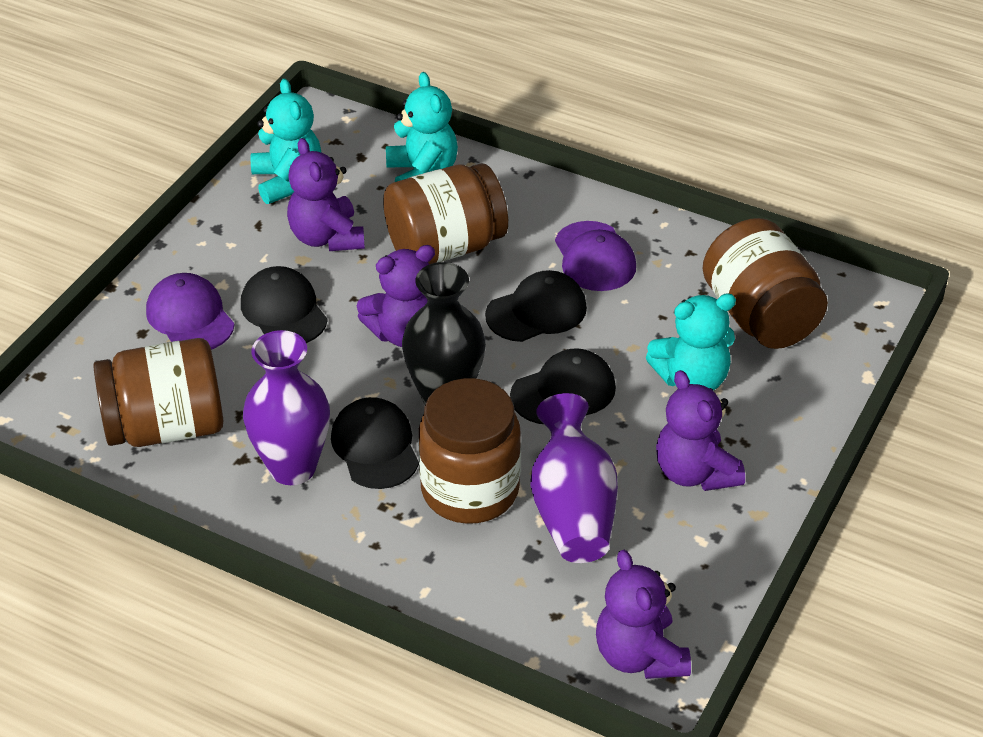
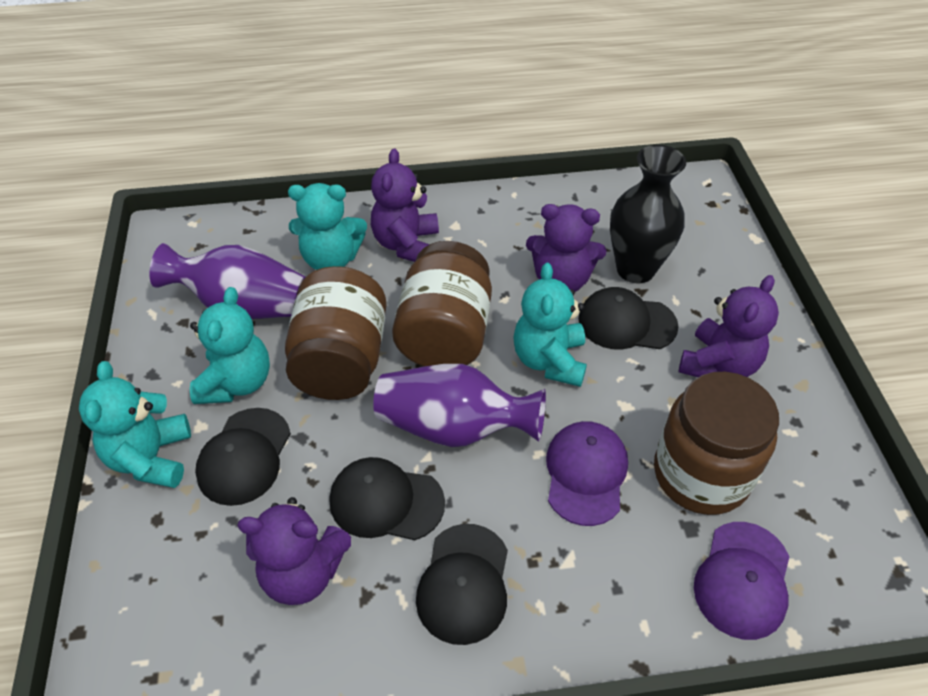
brown jar: 4 -> 3
turquoise teddy bear: 3 -> 4

